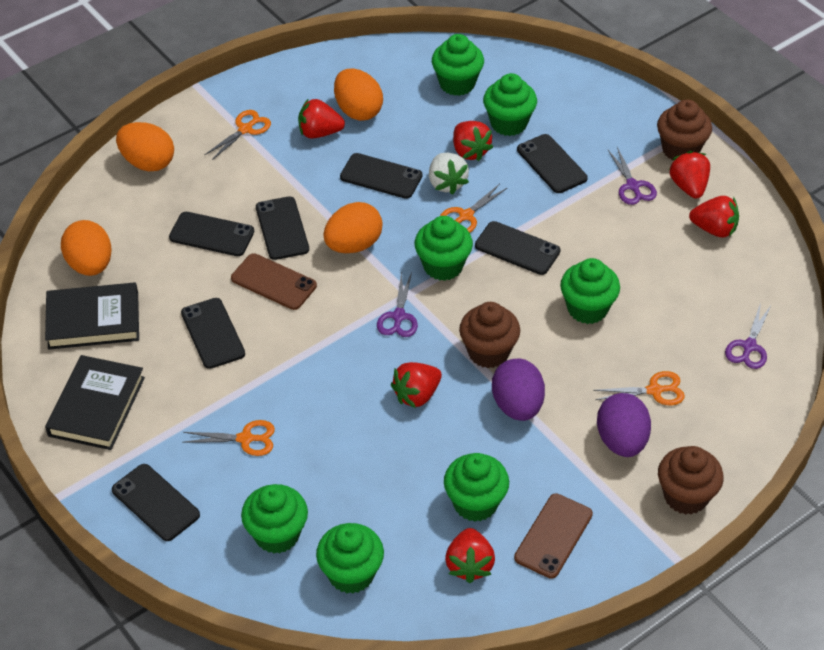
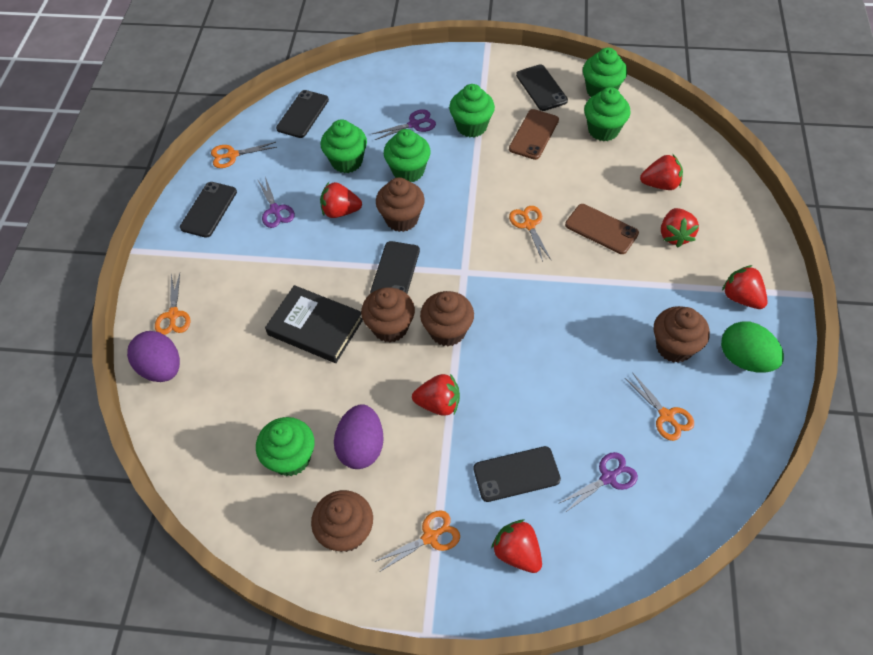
black book: 2 -> 1
black phone: 7 -> 5
brown cupcake: 3 -> 5
green cupcake: 7 -> 6
green egg: 0 -> 1
orange egg: 4 -> 0
orange scissors: 4 -> 5
white strawberry: 1 -> 0

